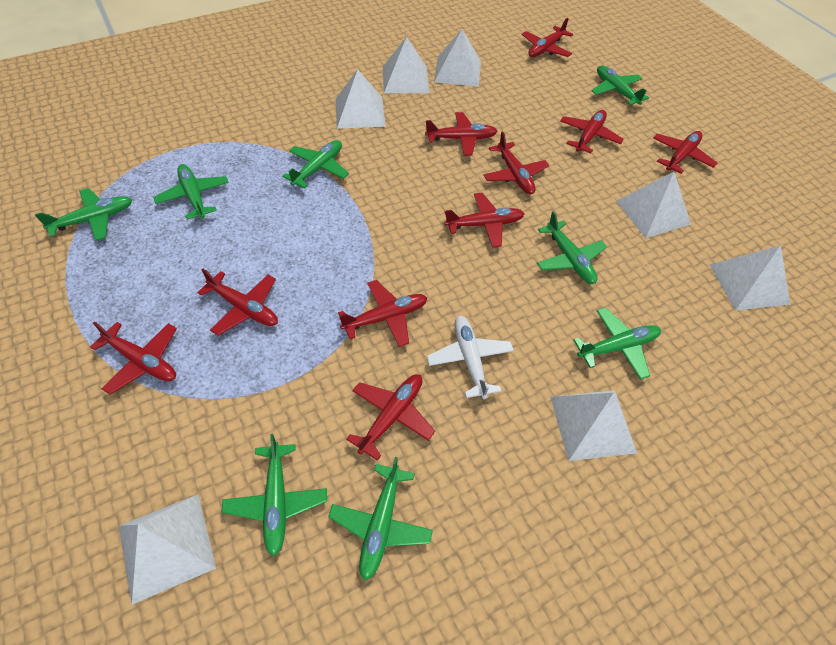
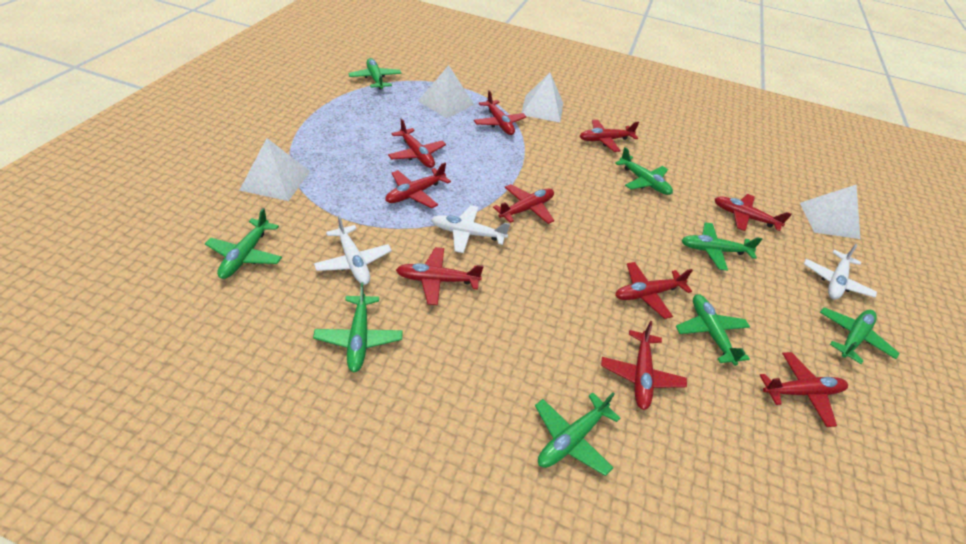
white plane: 1 -> 3
white pyramid: 7 -> 4

